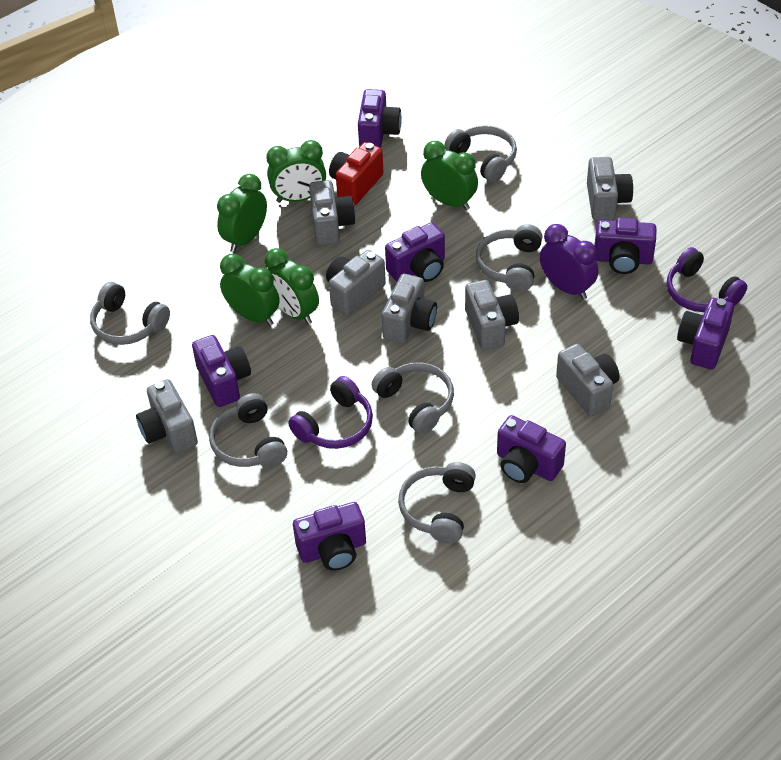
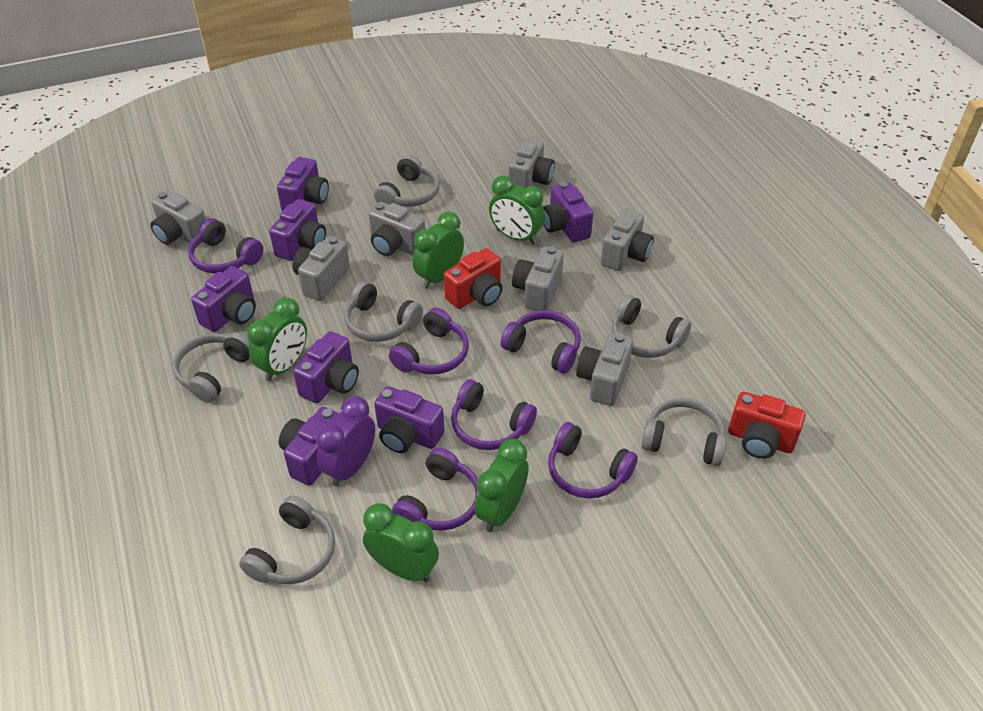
purple headphones: 2 -> 6
red camera: 1 -> 2

